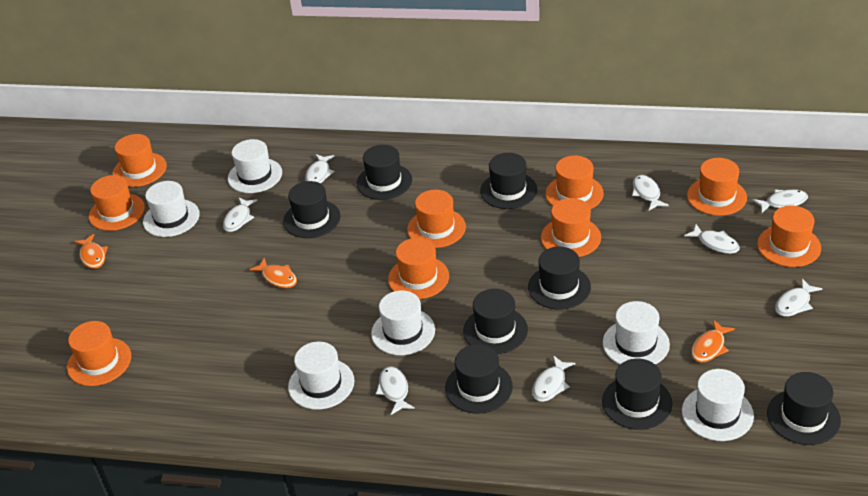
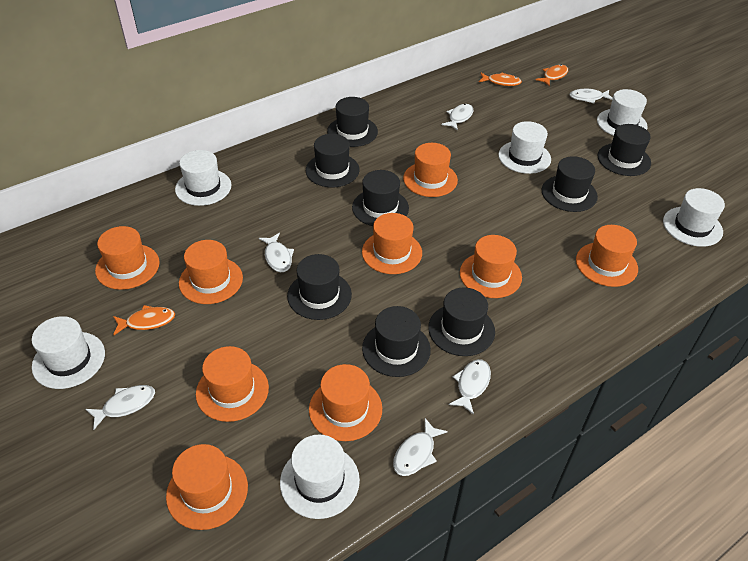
white fish: 8 -> 6

